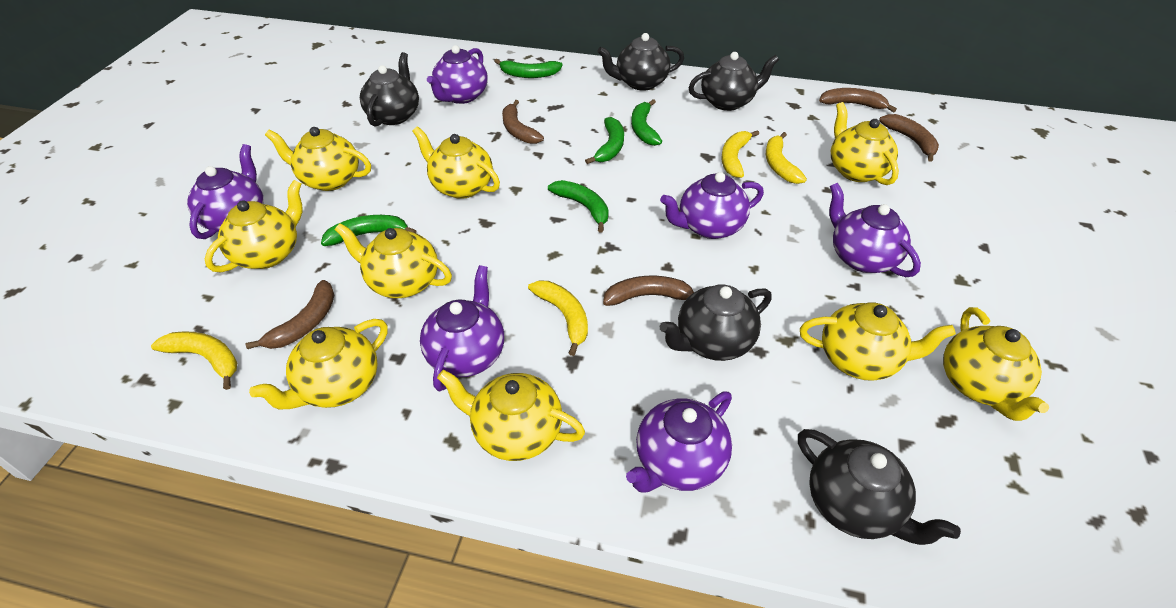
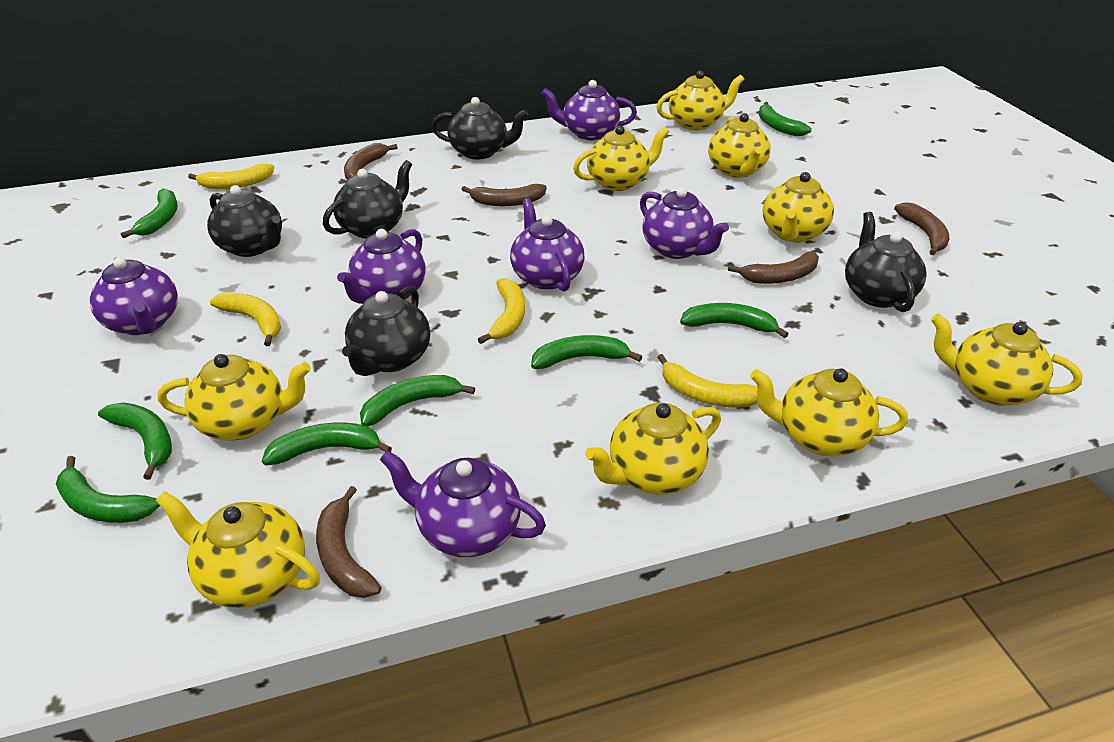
green banana: 5 -> 8

